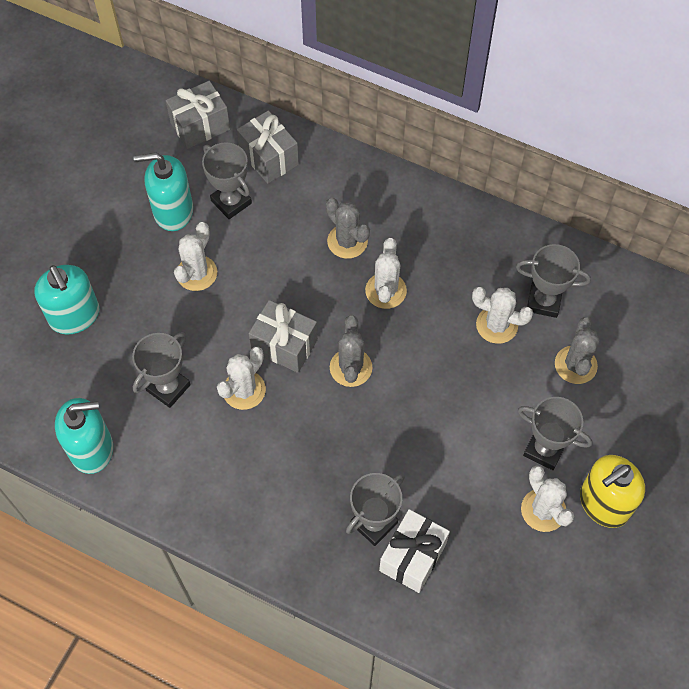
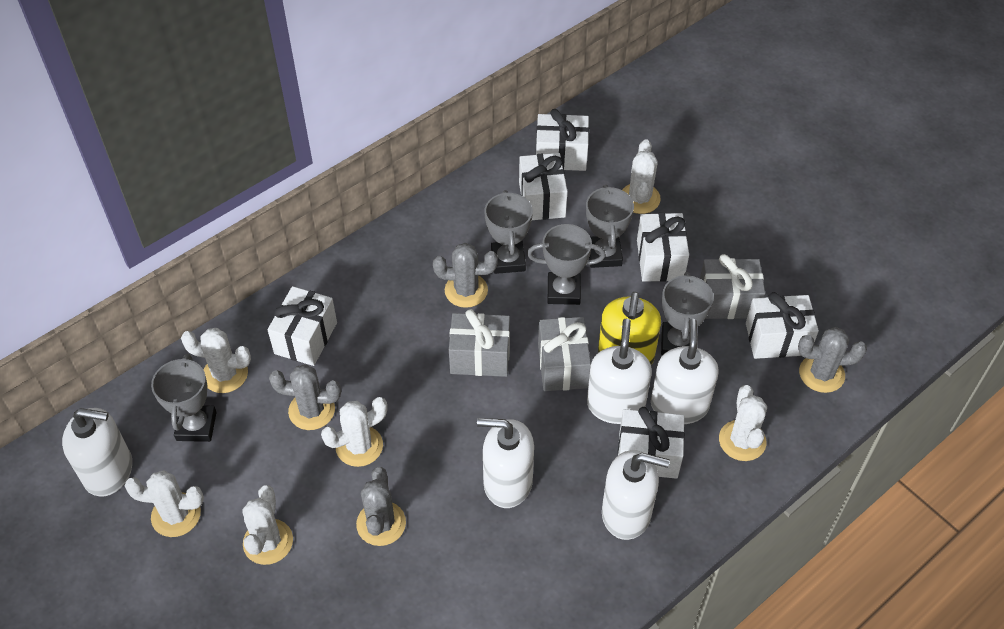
grey cactus: 3 -> 4
turquoise soap dispenser: 3 -> 0
white cactus: 5 -> 6
white gift: 1 -> 6
white soap dispenser: 0 -> 5

